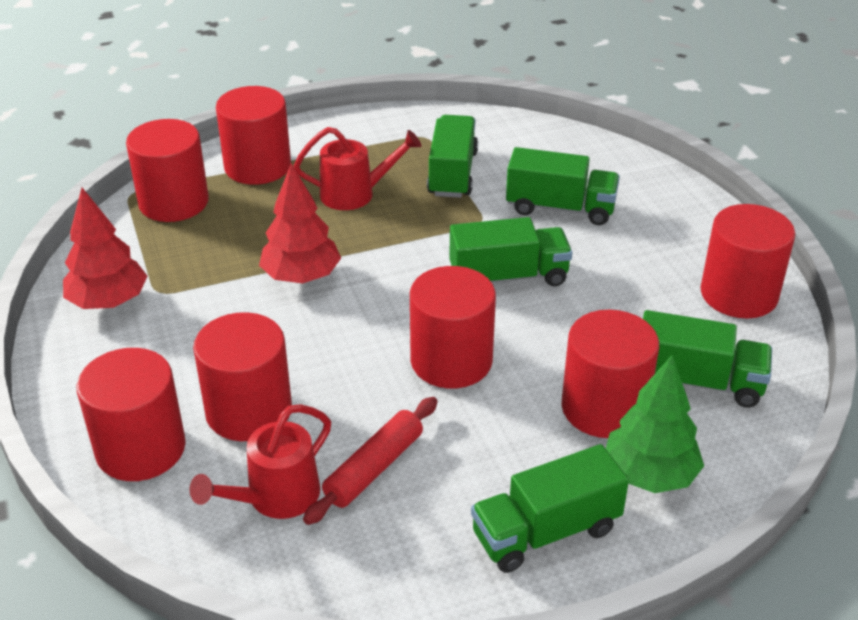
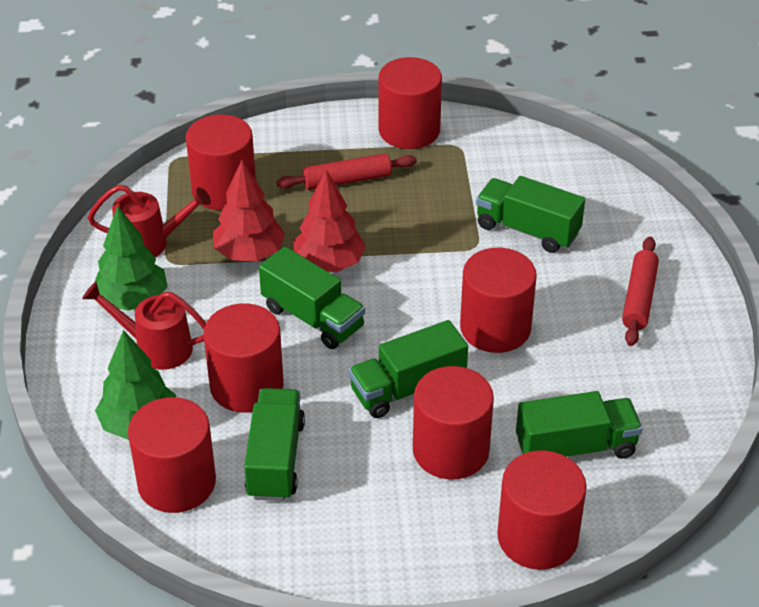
green tree: 1 -> 2
red rolling pin: 1 -> 2

